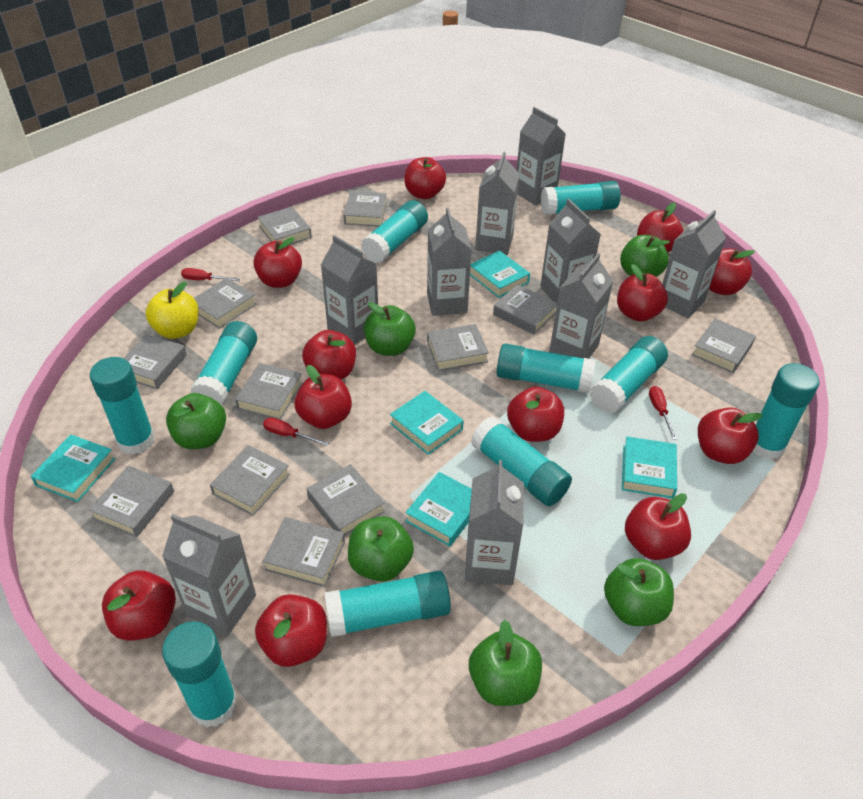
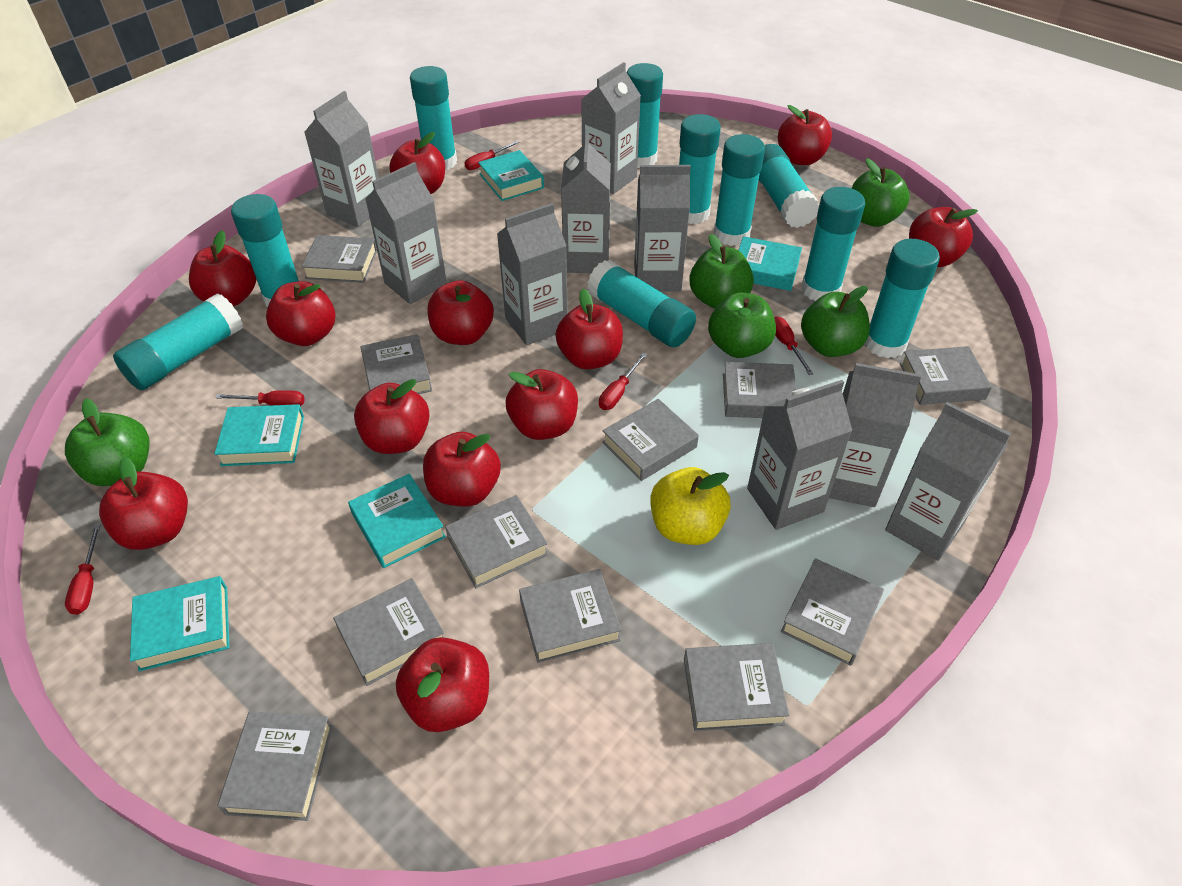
green apple: 6 -> 5
grey book: 12 -> 11
red screwdriver: 3 -> 5

